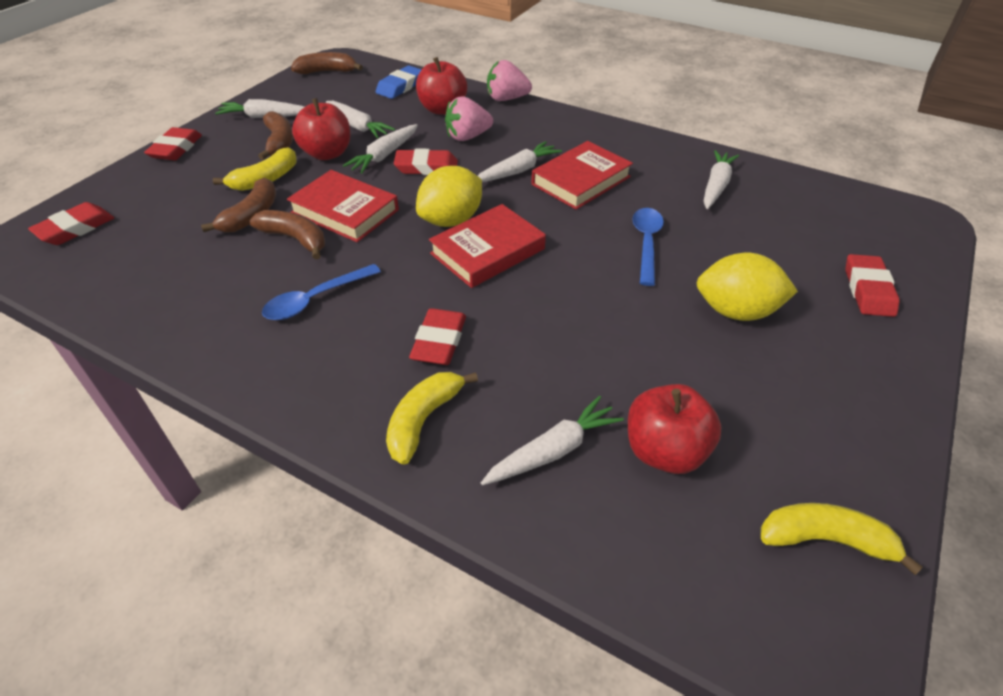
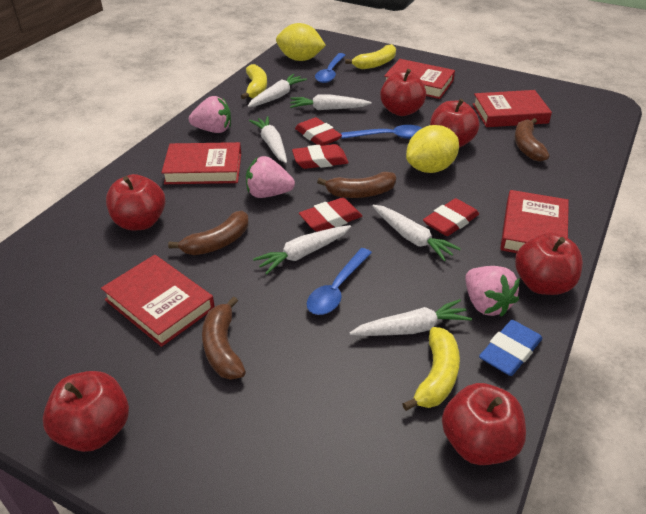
blue spoon: 2 -> 3
pink strawberry: 2 -> 3
red apple: 3 -> 6
red book: 3 -> 5
red eraser: 5 -> 4

